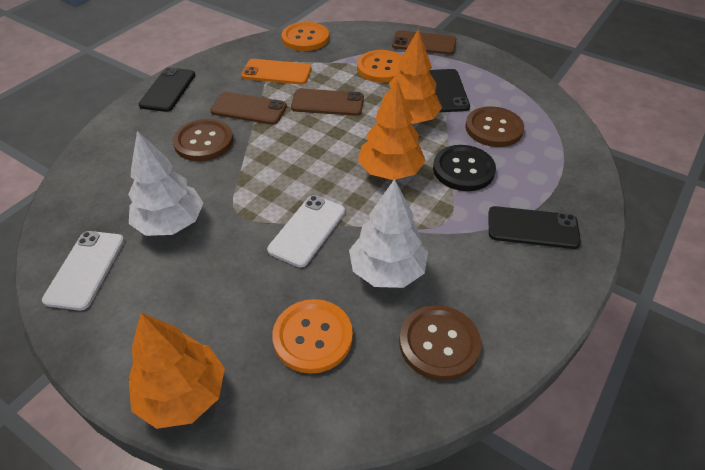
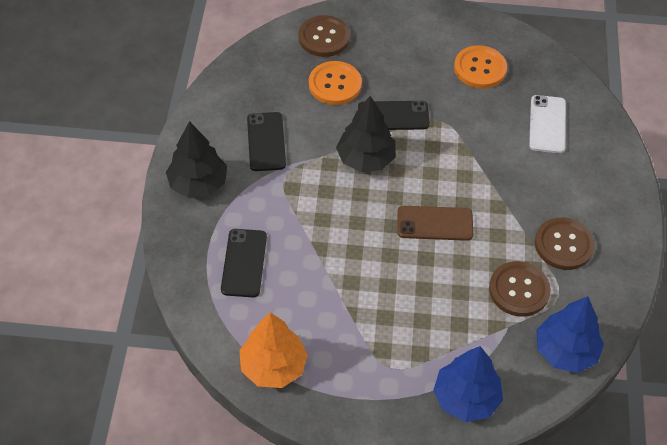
black button: 1 -> 0
black tree: 0 -> 2
blue tree: 0 -> 2
brown phone: 3 -> 1
orange button: 3 -> 2
orange phone: 1 -> 0
orange tree: 3 -> 1
white phone: 2 -> 1
white tree: 2 -> 0

